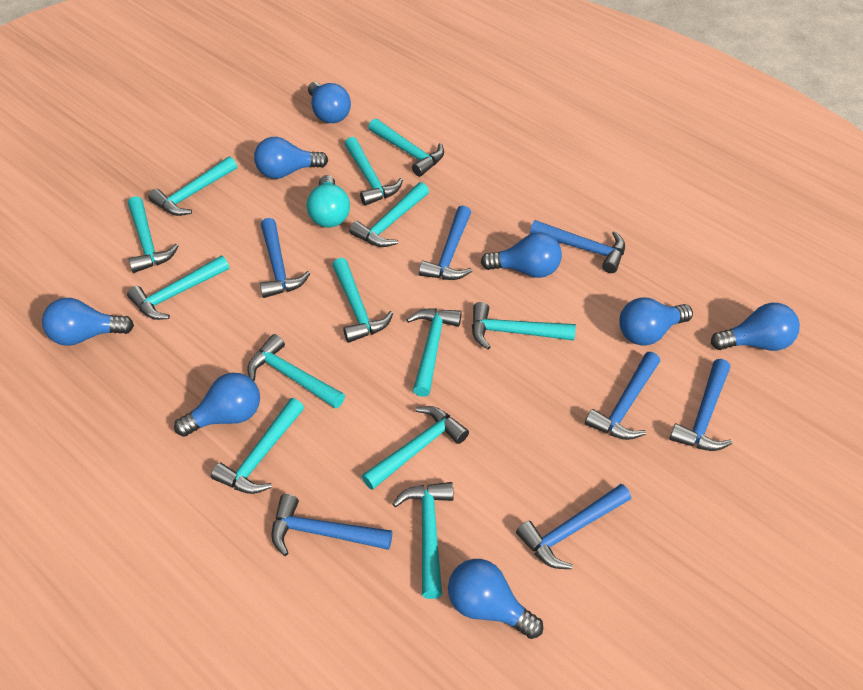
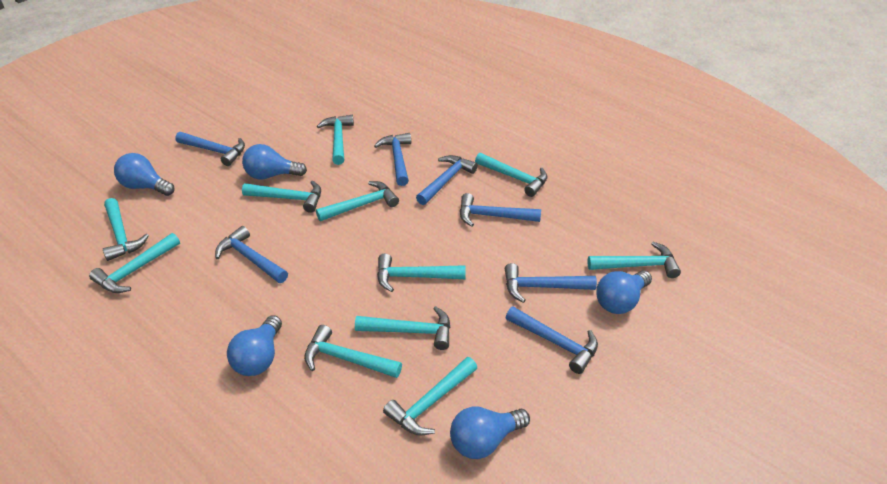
blue light bulb: 8 -> 5
turquoise hammer: 13 -> 11
turquoise light bulb: 1 -> 0

